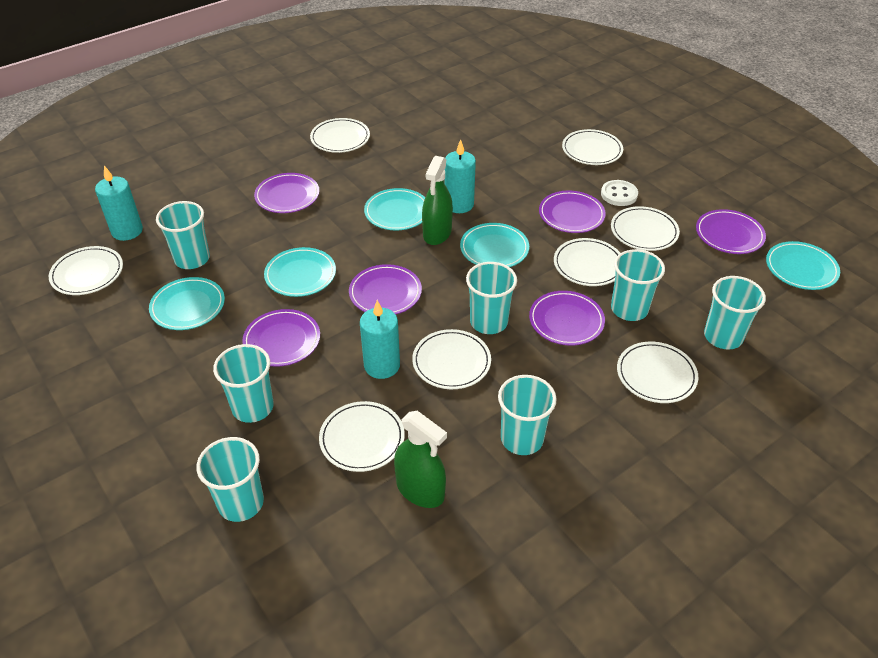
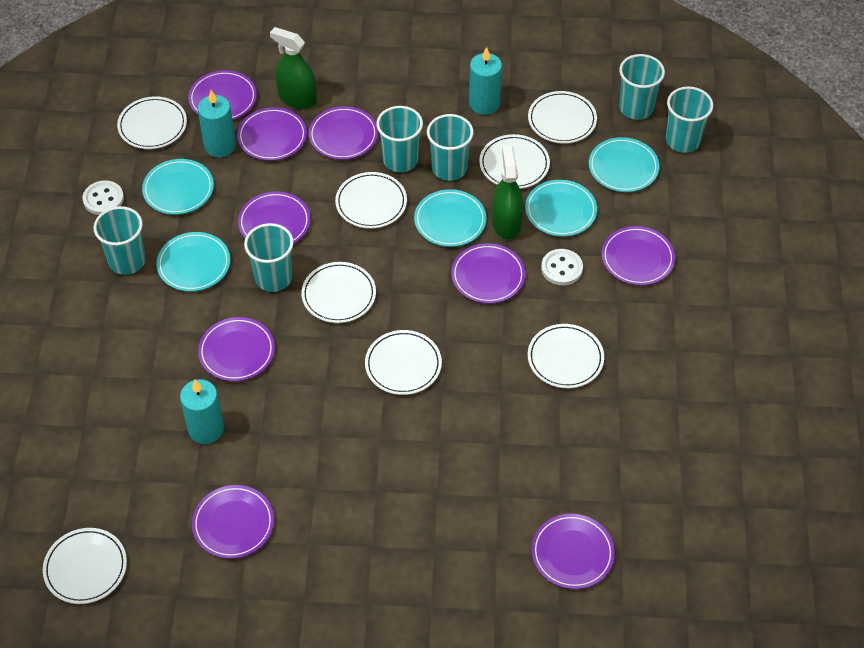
purple plate: 6 -> 9
turquoise cup: 7 -> 6
white button: 1 -> 2

